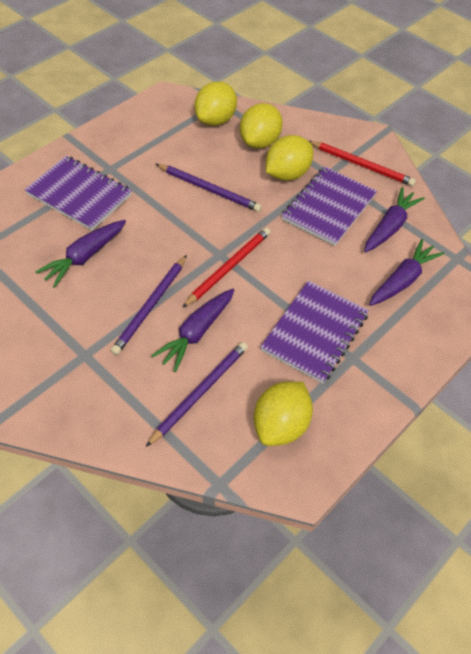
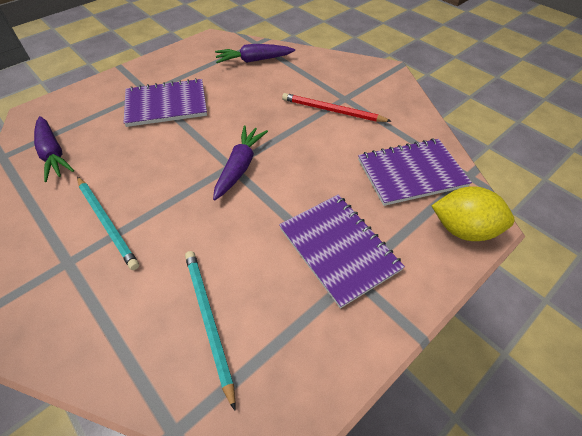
purple carrot: 4 -> 3
purple pencil: 3 -> 0
red pencil: 2 -> 1
turquoise pencil: 0 -> 2
yellow lemon: 4 -> 1

